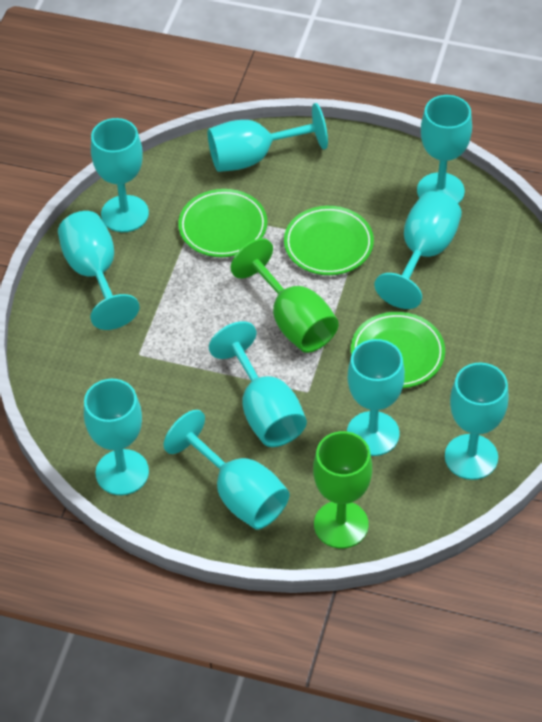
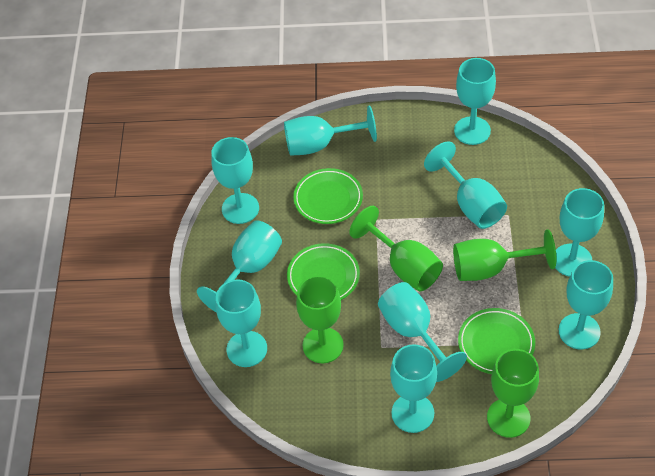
green goblet: 2 -> 4

